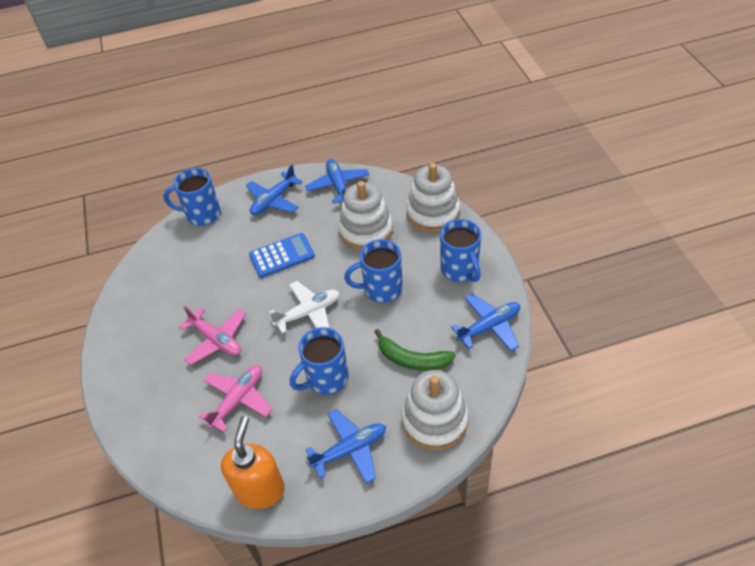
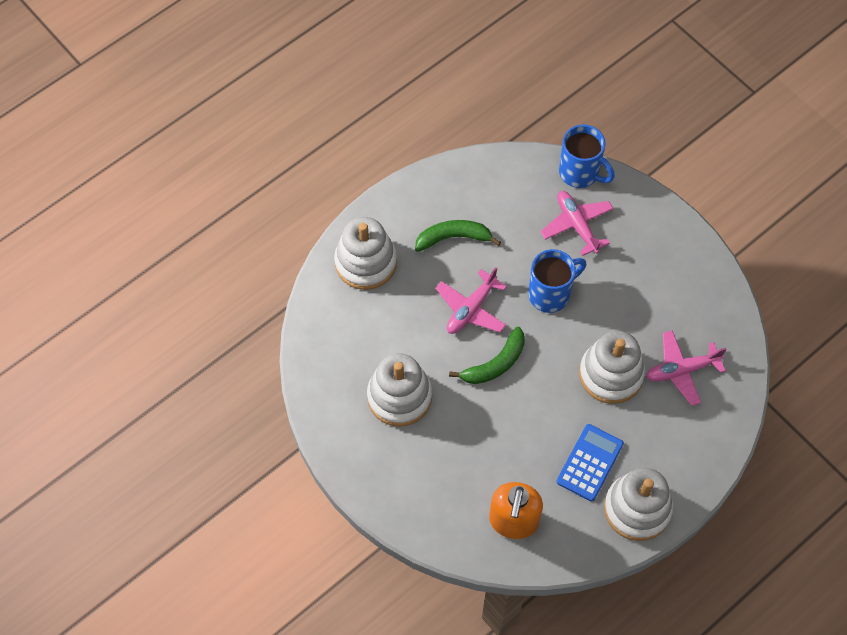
blue mug: 4 -> 2
blue plane: 4 -> 0
green banana: 1 -> 2
pink plane: 2 -> 3
white plane: 1 -> 0
white stacking toy: 3 -> 4

